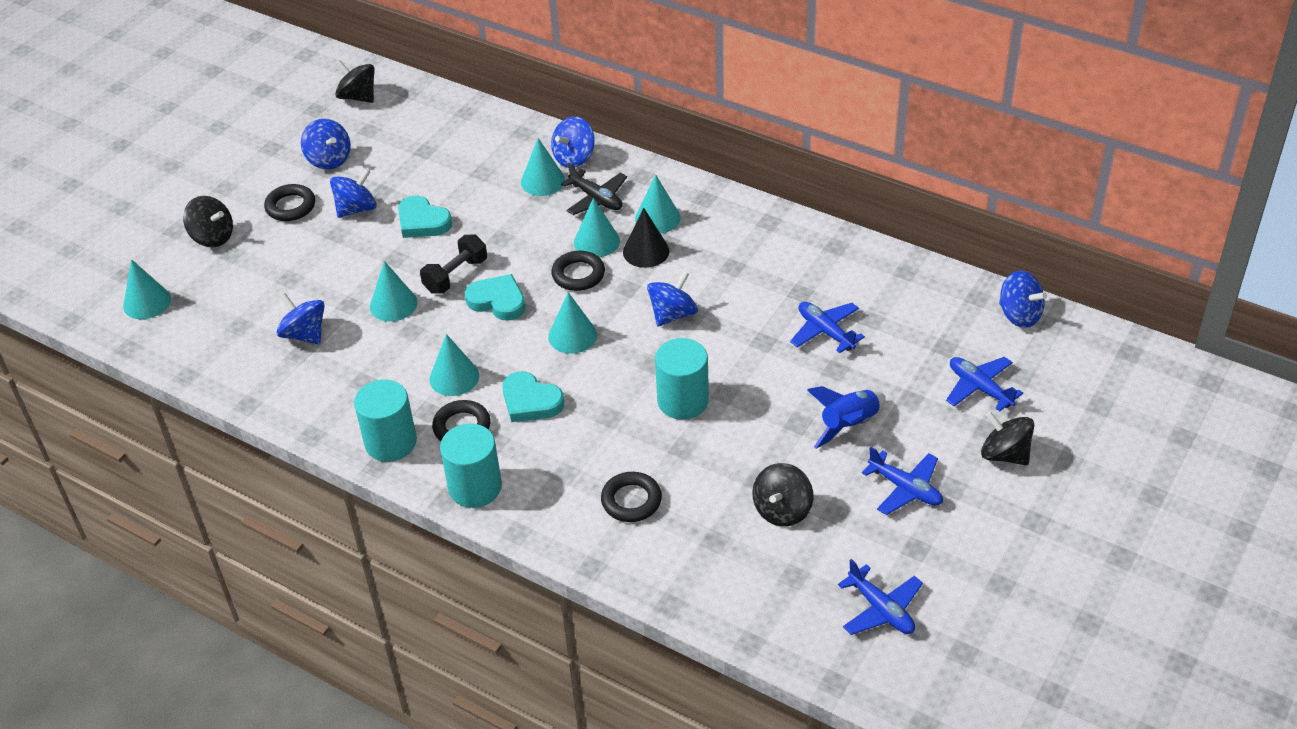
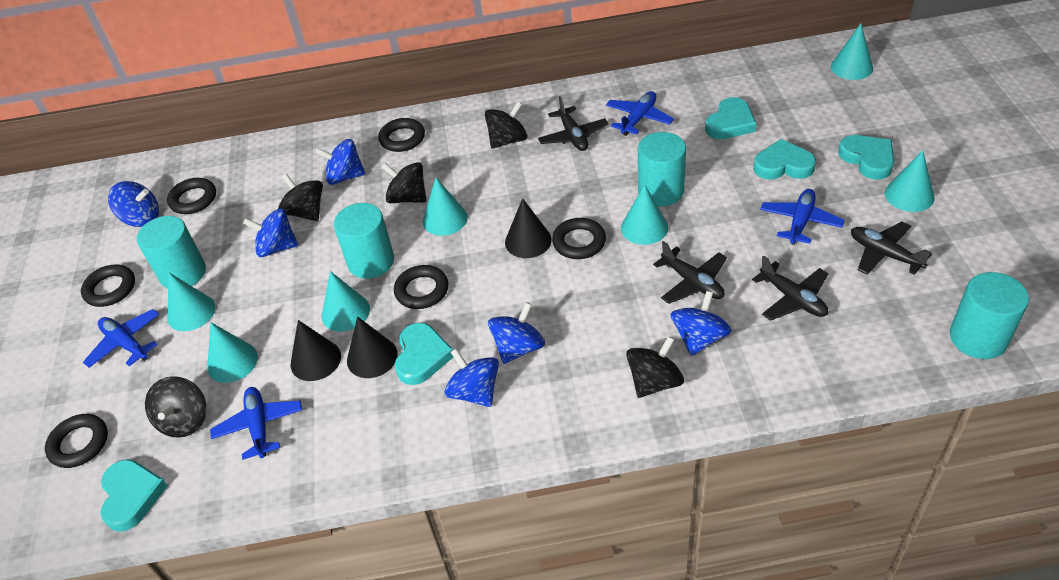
black cone: 1 -> 3
black dumbbell: 1 -> 0
black plane: 1 -> 4
black ring: 4 -> 6
black spinning top: 4 -> 5
blue rocket: 1 -> 0
turquoise cylinder: 3 -> 4
turquoise heart: 3 -> 5

